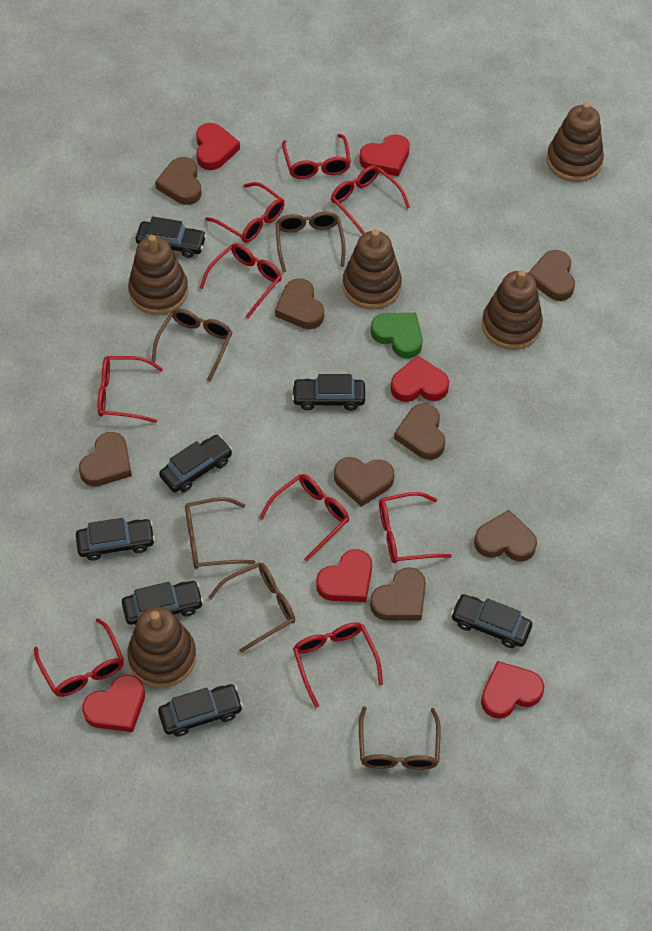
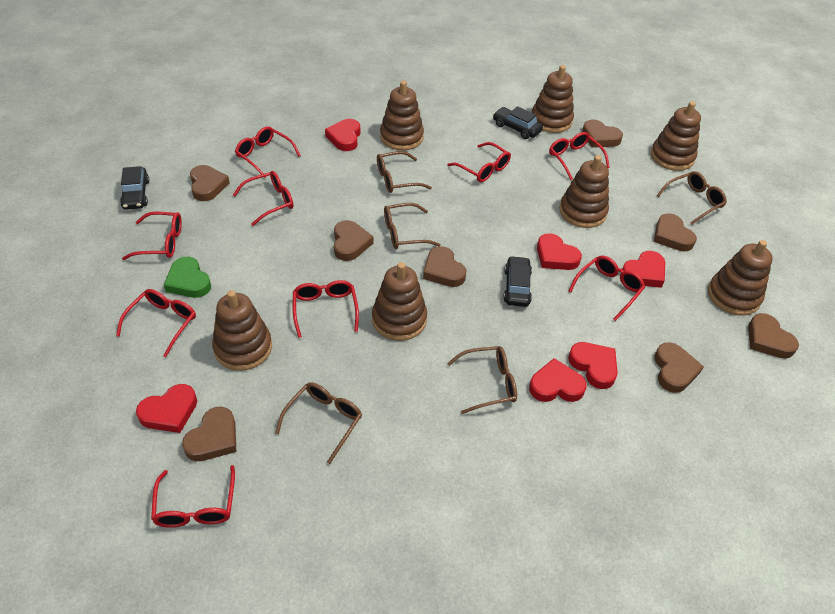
black car: 7 -> 3
brown stacking toy: 5 -> 7

